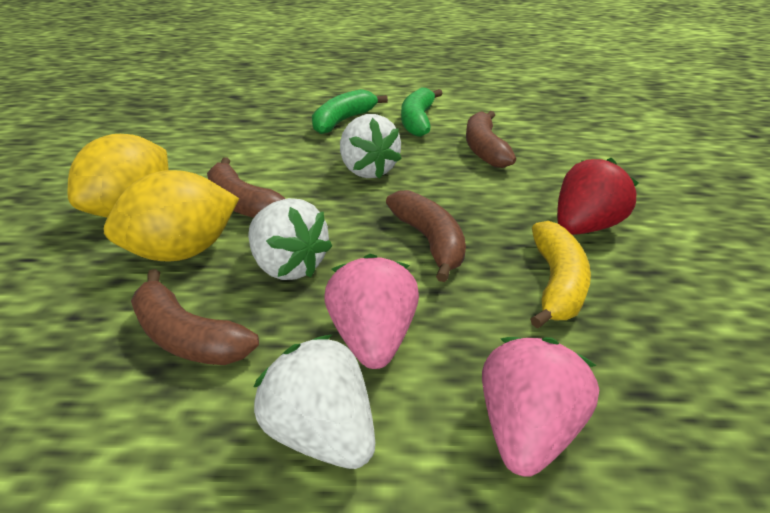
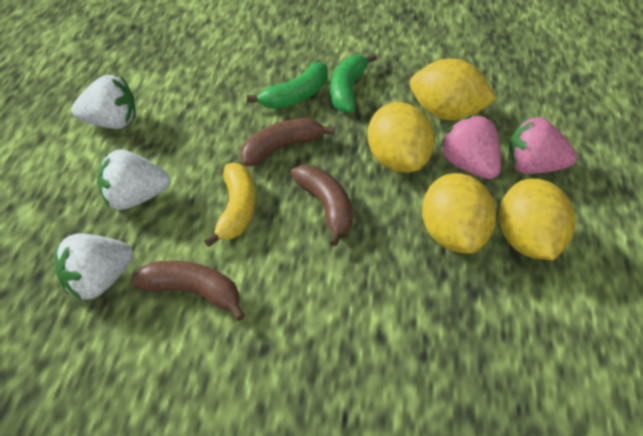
brown banana: 4 -> 3
red strawberry: 1 -> 0
yellow lemon: 2 -> 4

